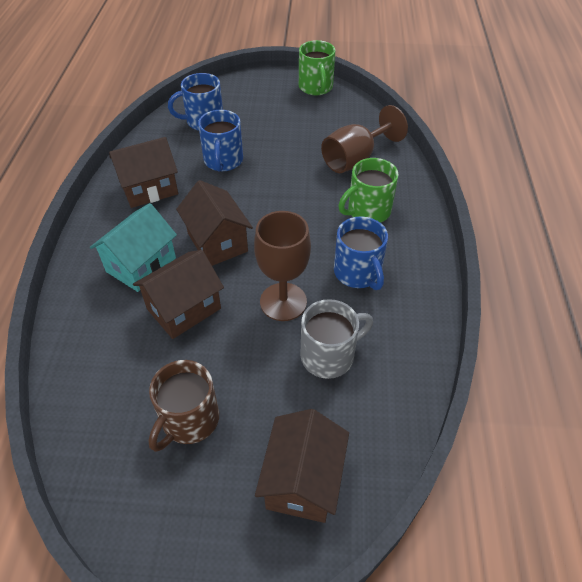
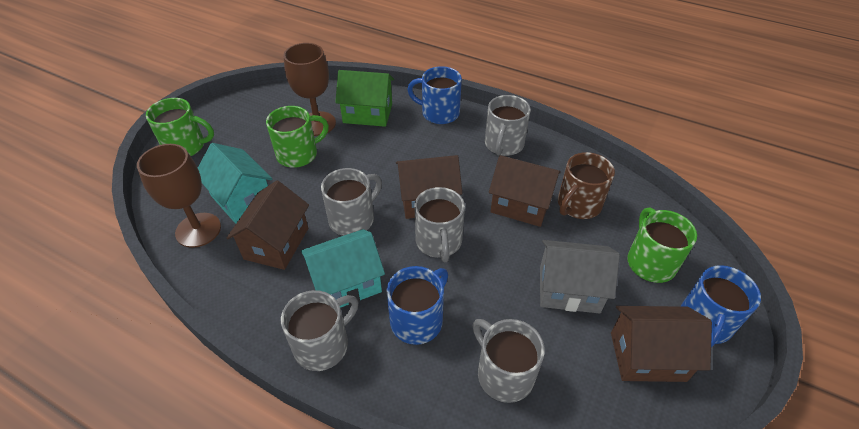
green house: 0 -> 1
green mug: 2 -> 3
grey house: 0 -> 1
grey mug: 1 -> 5
turquoise house: 1 -> 2

